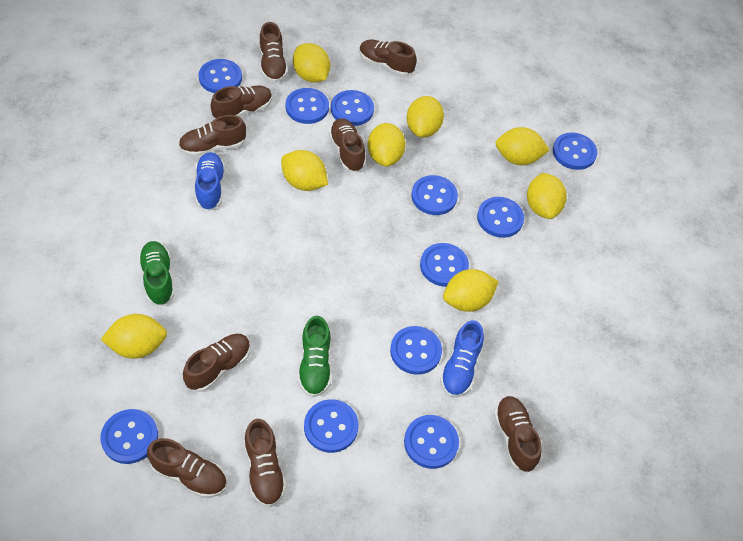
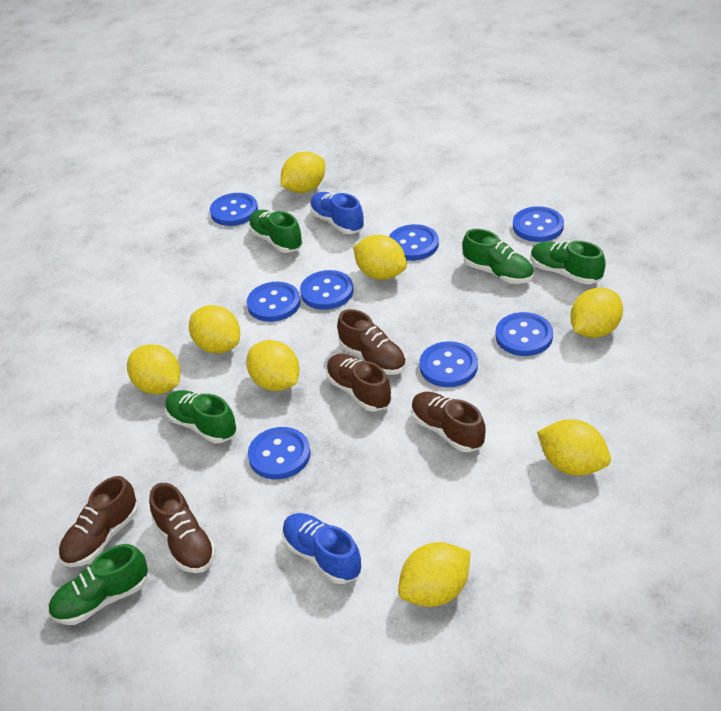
blue button: 11 -> 8
brown shoe: 9 -> 5
green shoe: 2 -> 5

